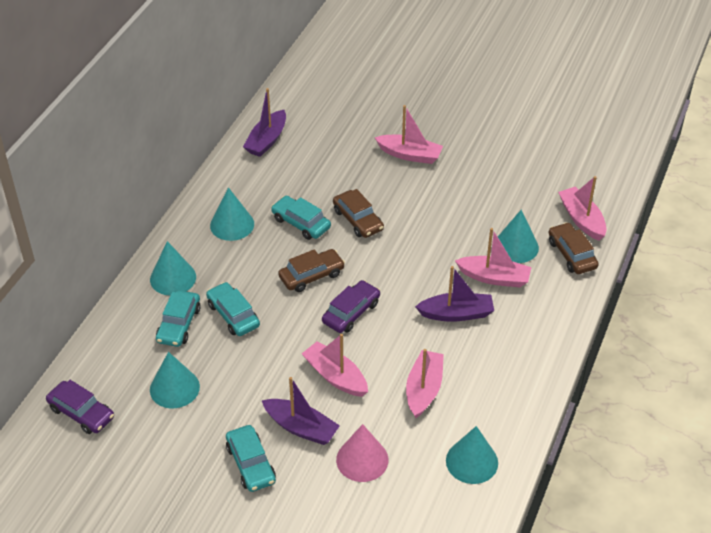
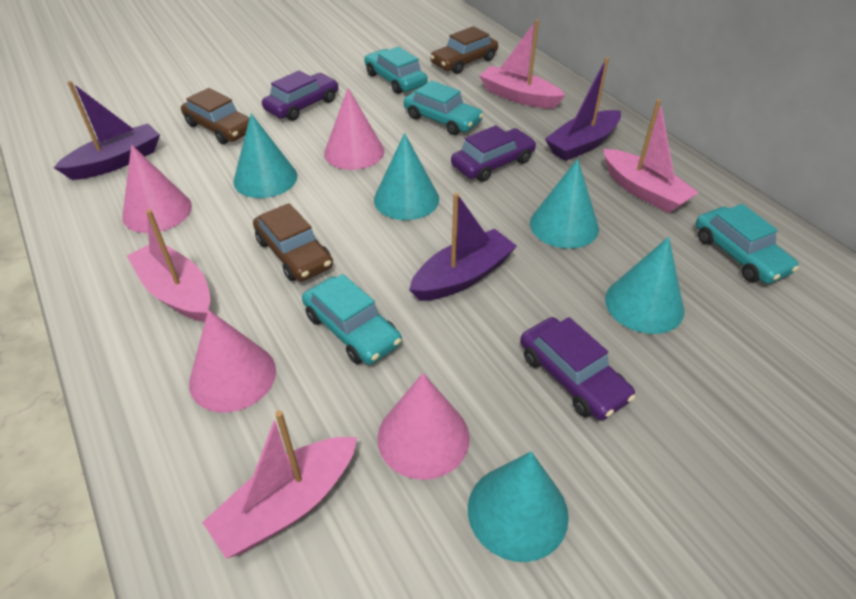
pink boat: 5 -> 4
pink cone: 1 -> 4
purple car: 2 -> 3

